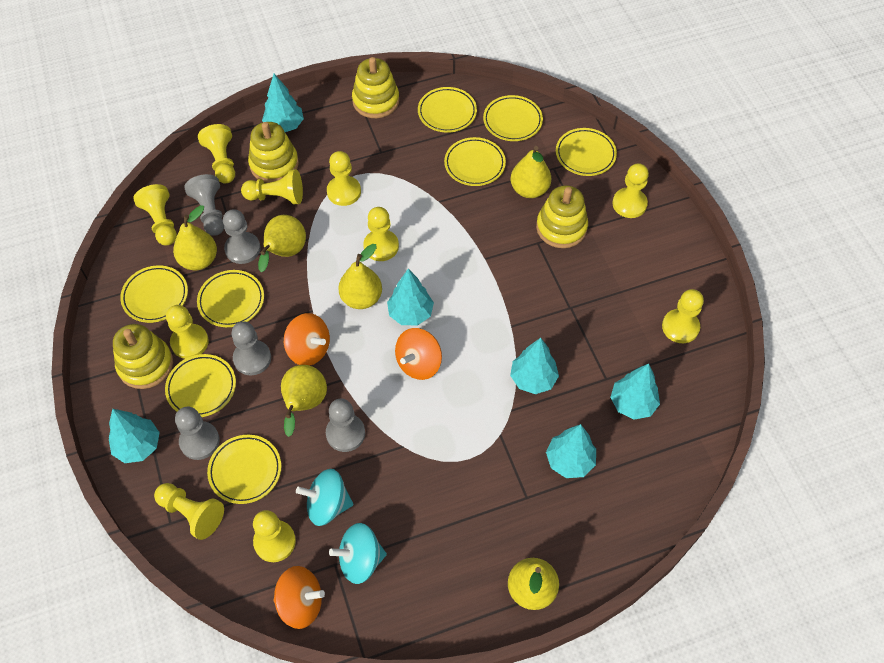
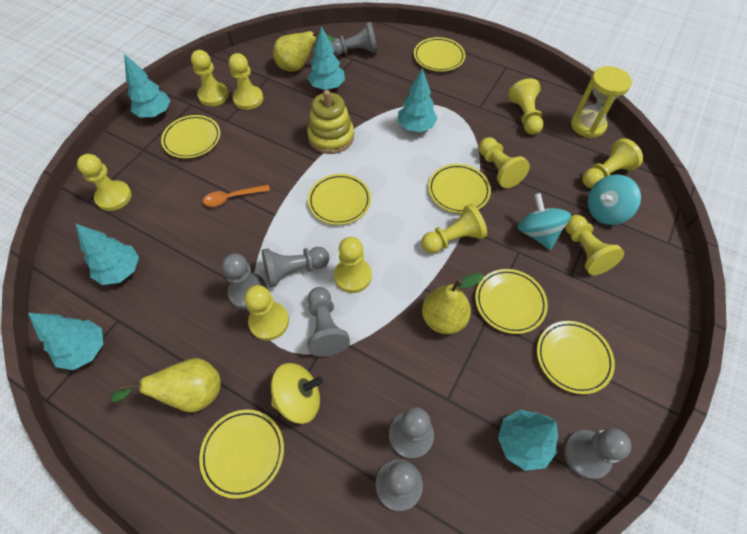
grey pawn: 5 -> 7
orange spinning top: 3 -> 0
orange spoon: 0 -> 1
yellow hourglass: 0 -> 1
yellow pear: 6 -> 3
yellow plate: 8 -> 7
yellow spinning top: 0 -> 1
yellow stacking toy: 4 -> 1

